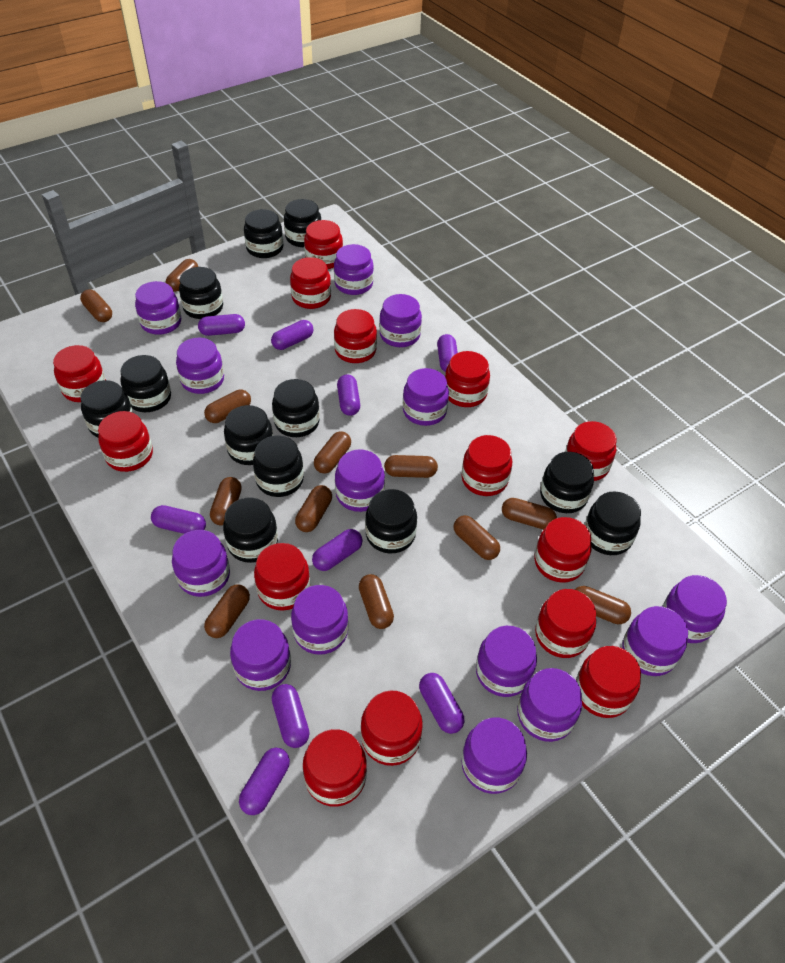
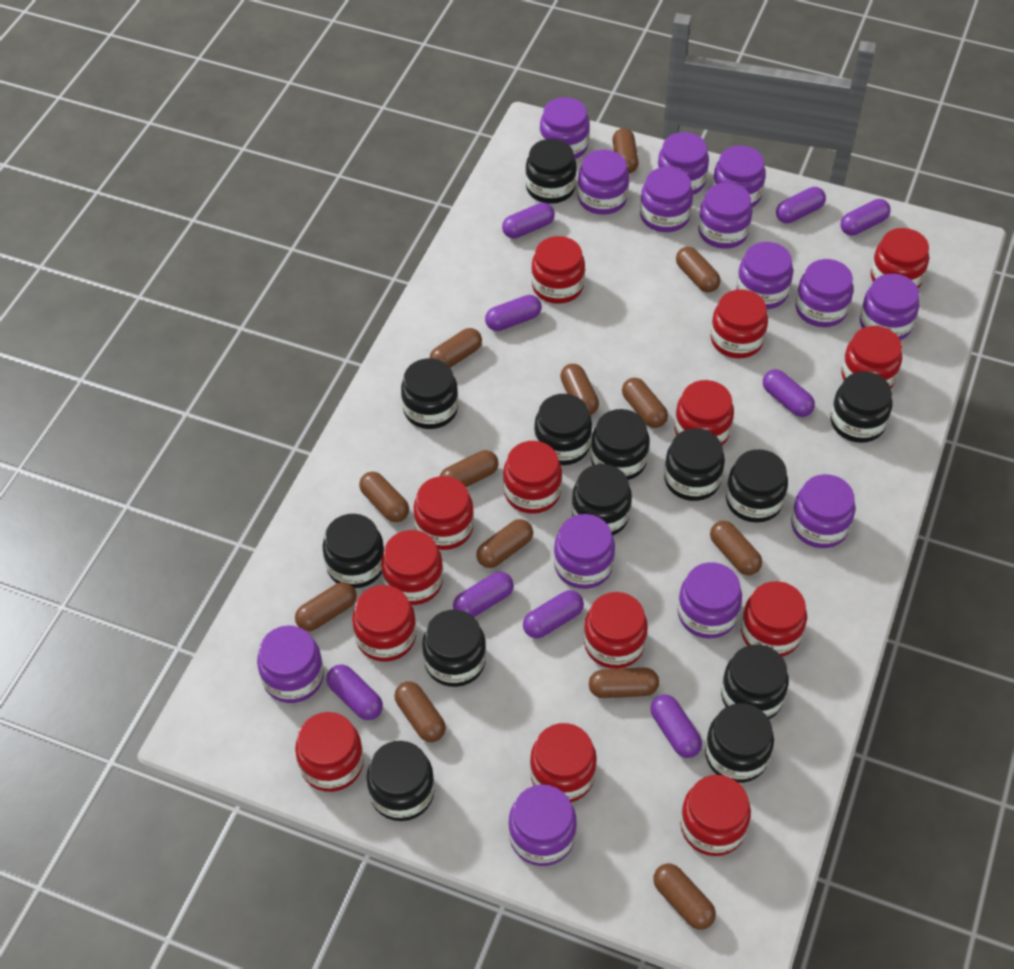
black jar: 12 -> 13
brown capsule: 12 -> 13

